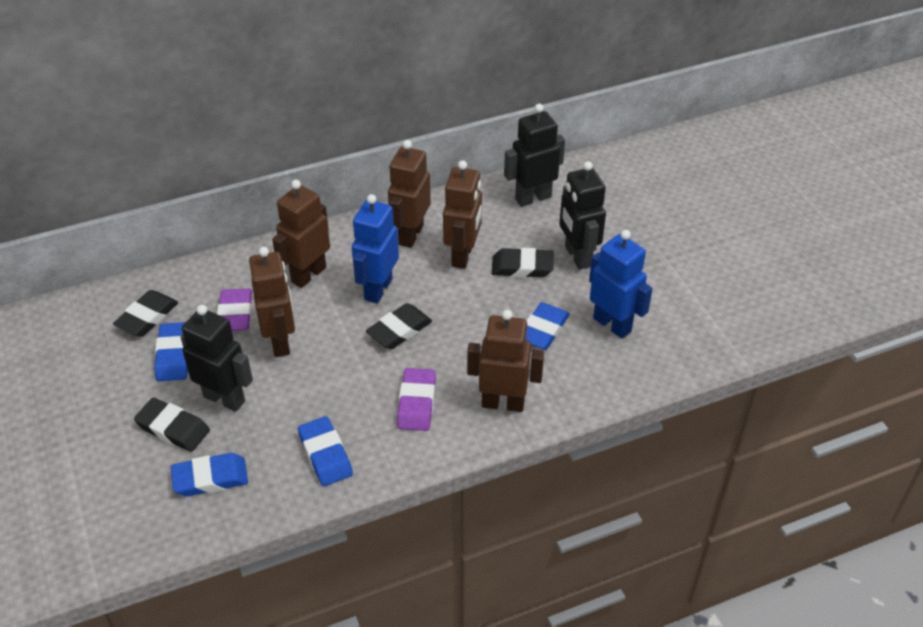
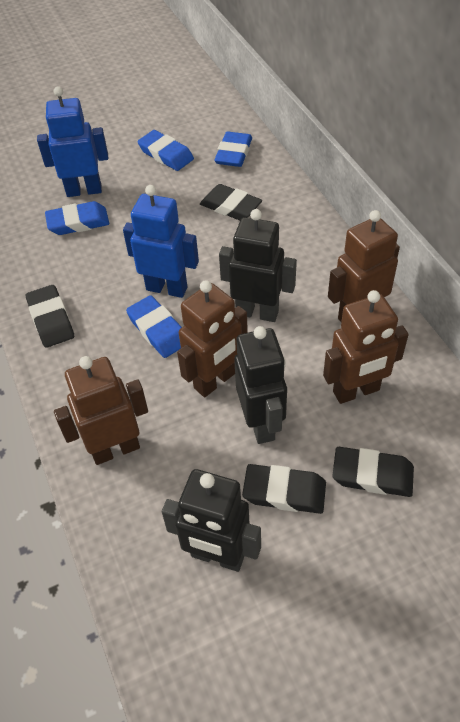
brown robot: 5 -> 4
purple eraser: 2 -> 0

